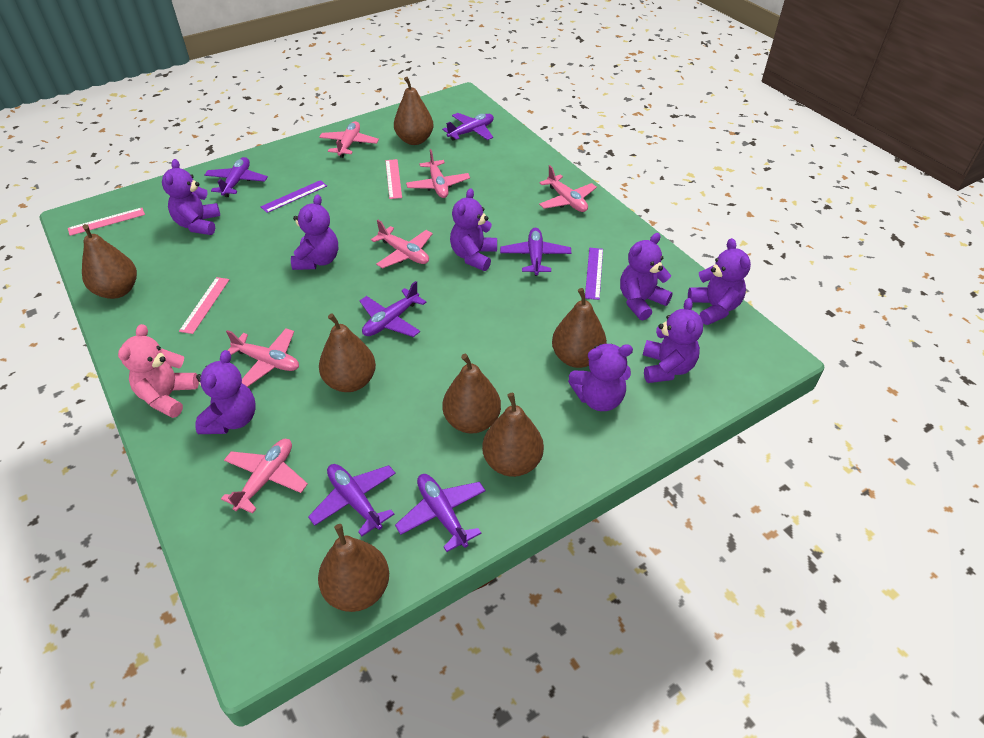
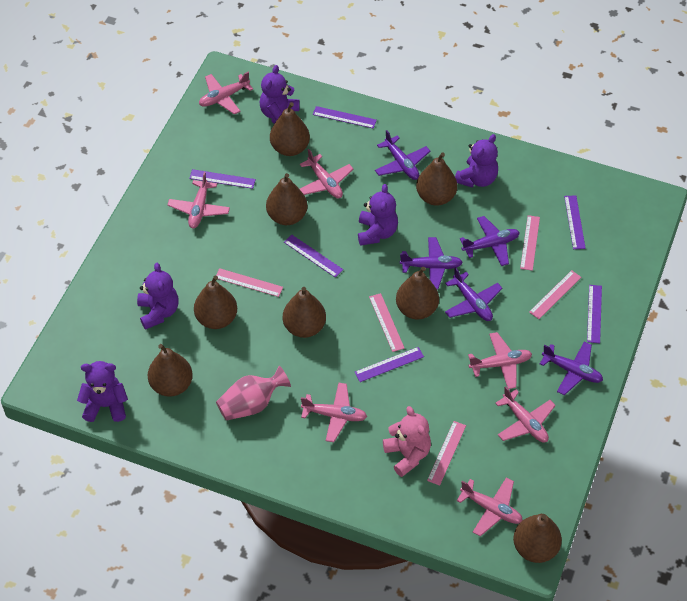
brown pear: 7 -> 8
pink plane: 6 -> 7
pink ruler: 3 -> 5
pink vase: 0 -> 1
purple plane: 6 -> 5
purple ruler: 2 -> 6
purple teddy bear: 8 -> 5

